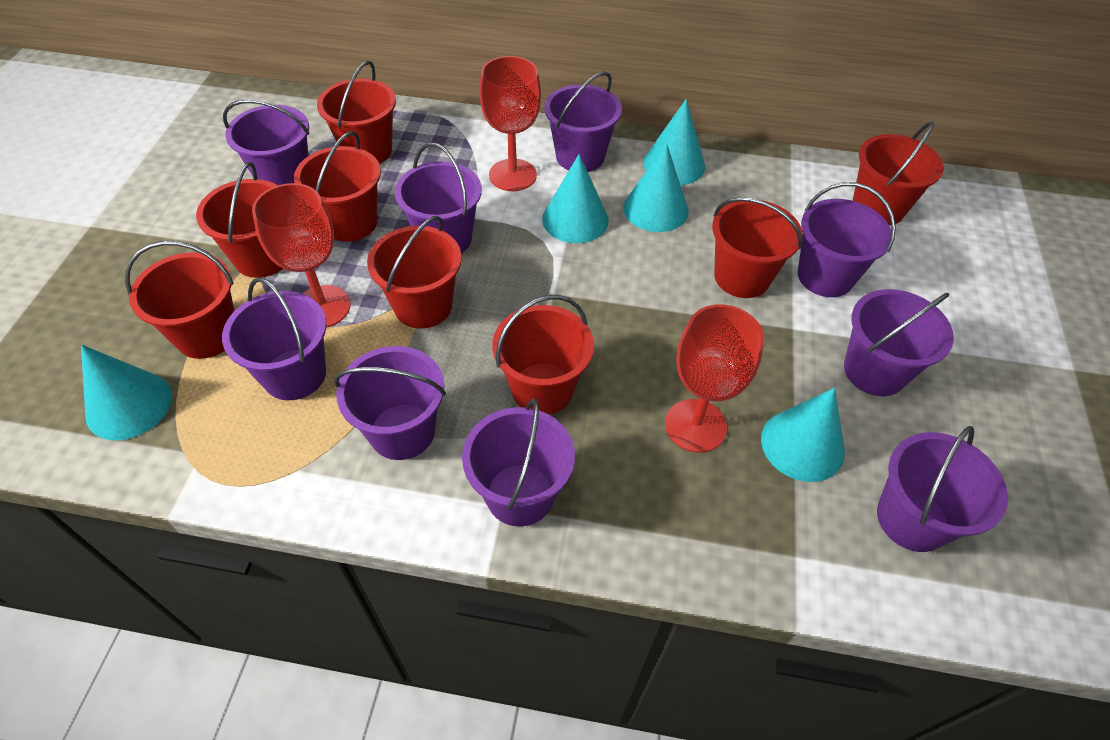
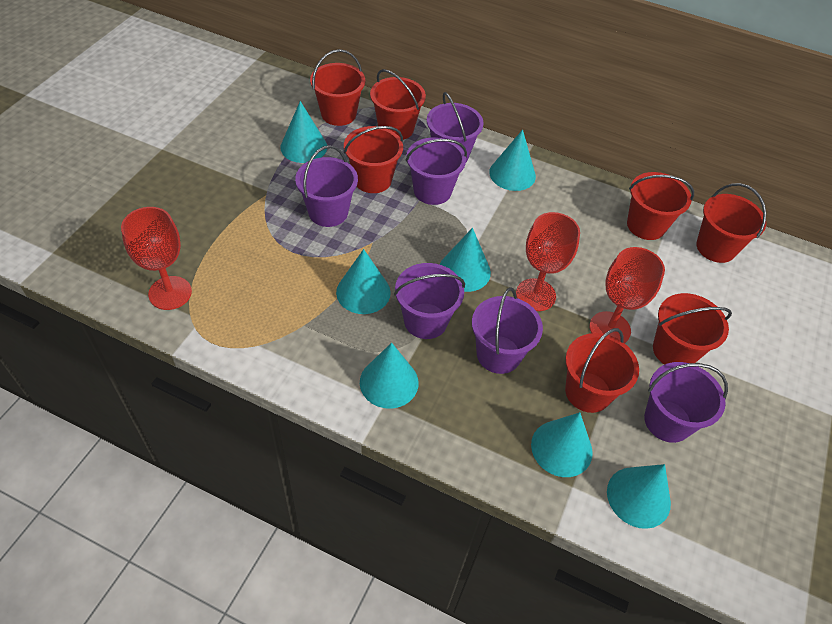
purple bucket: 9 -> 6
red bucket: 8 -> 7
turquoise cone: 5 -> 7

